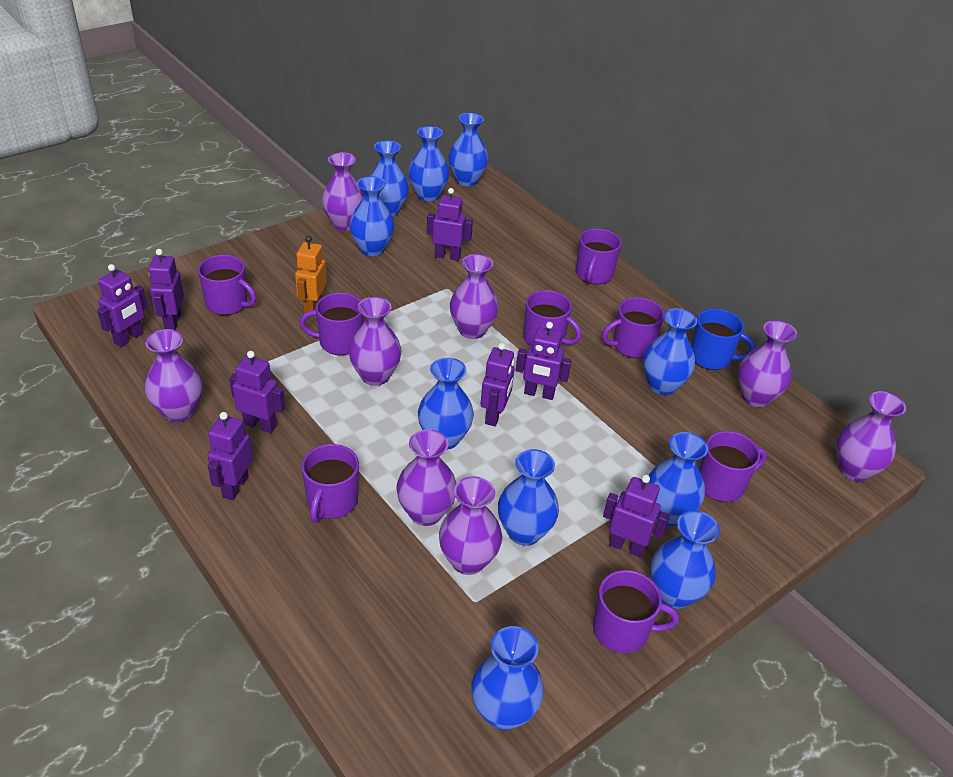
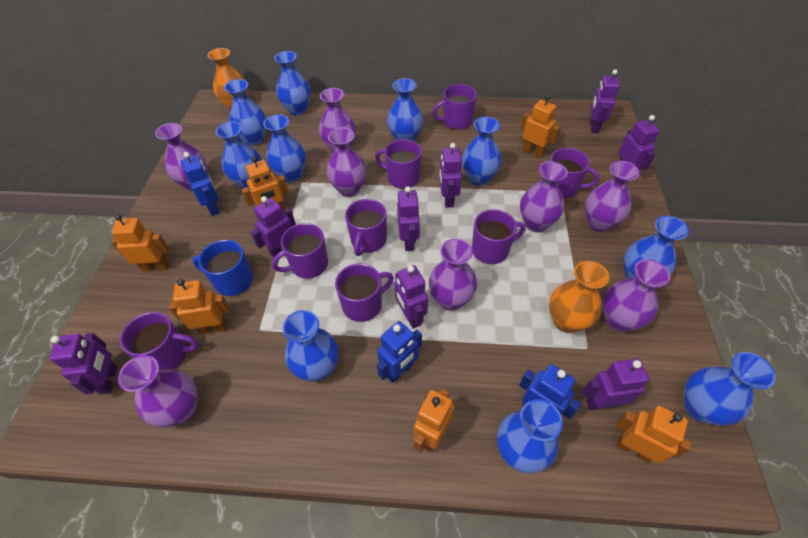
blue robot: 0 -> 3
orange robot: 1 -> 6
orange vase: 0 -> 2

